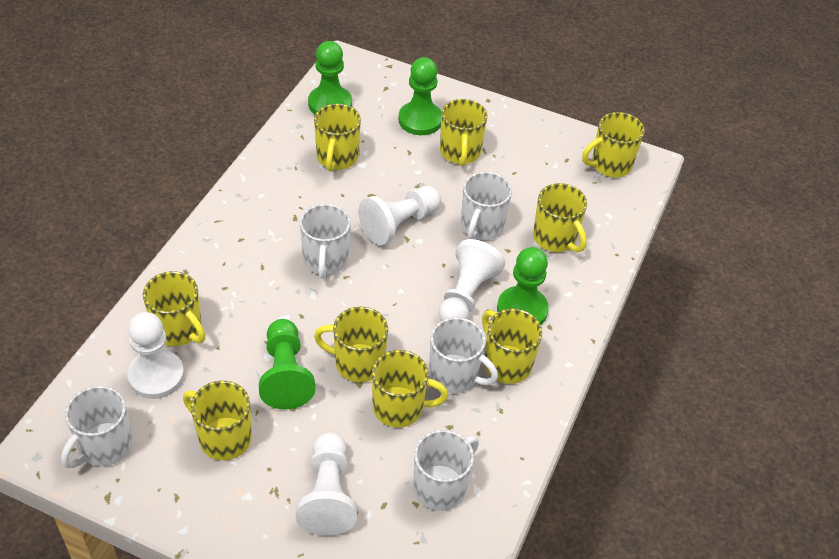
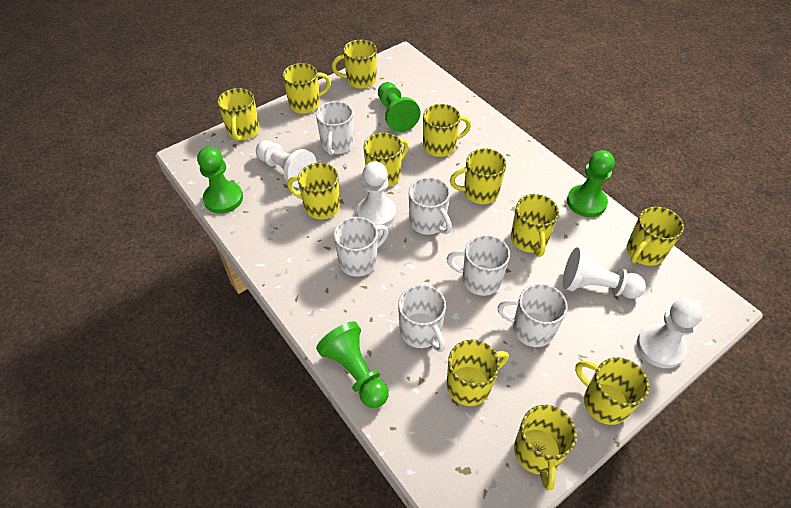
white mug: 5 -> 6
yellow mug: 9 -> 12

